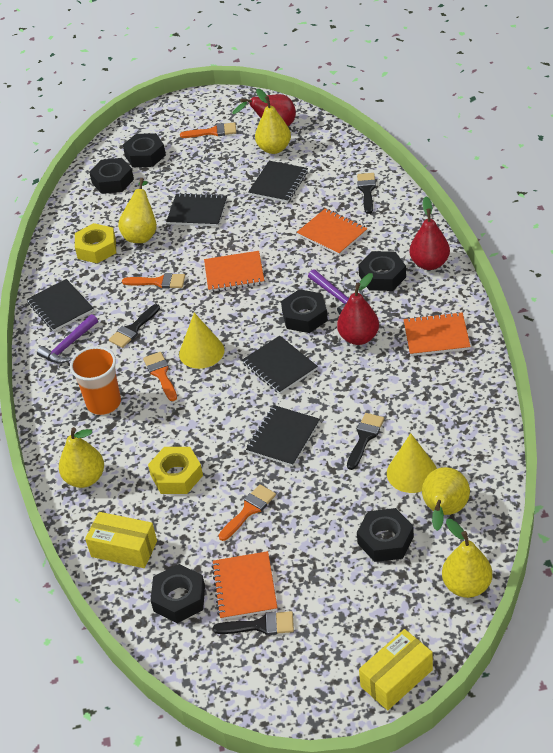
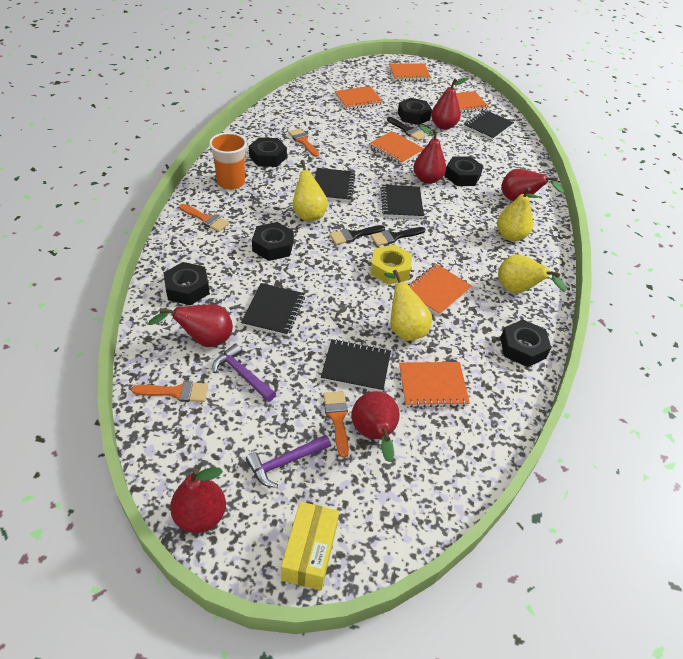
black brush: 4 -> 3
orange notebook: 4 -> 6
red pear: 3 -> 6
yellow box: 2 -> 1
yellow cone: 2 -> 0
yellow nut: 2 -> 1
yellow pear: 5 -> 4

